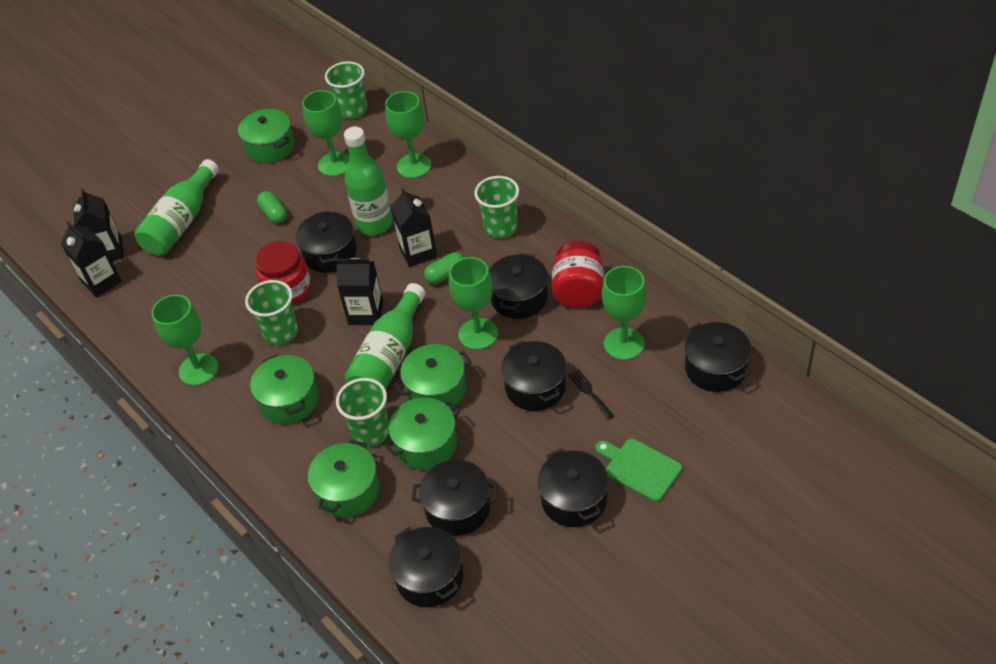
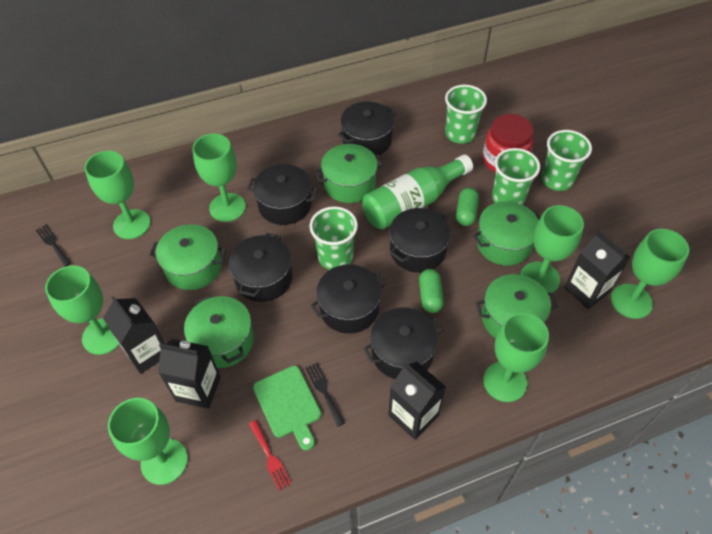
black fork: 1 -> 2
black pot: 7 -> 6
green bottle: 3 -> 1
green goblet: 5 -> 7
red fork: 0 -> 1
red jar: 2 -> 1

